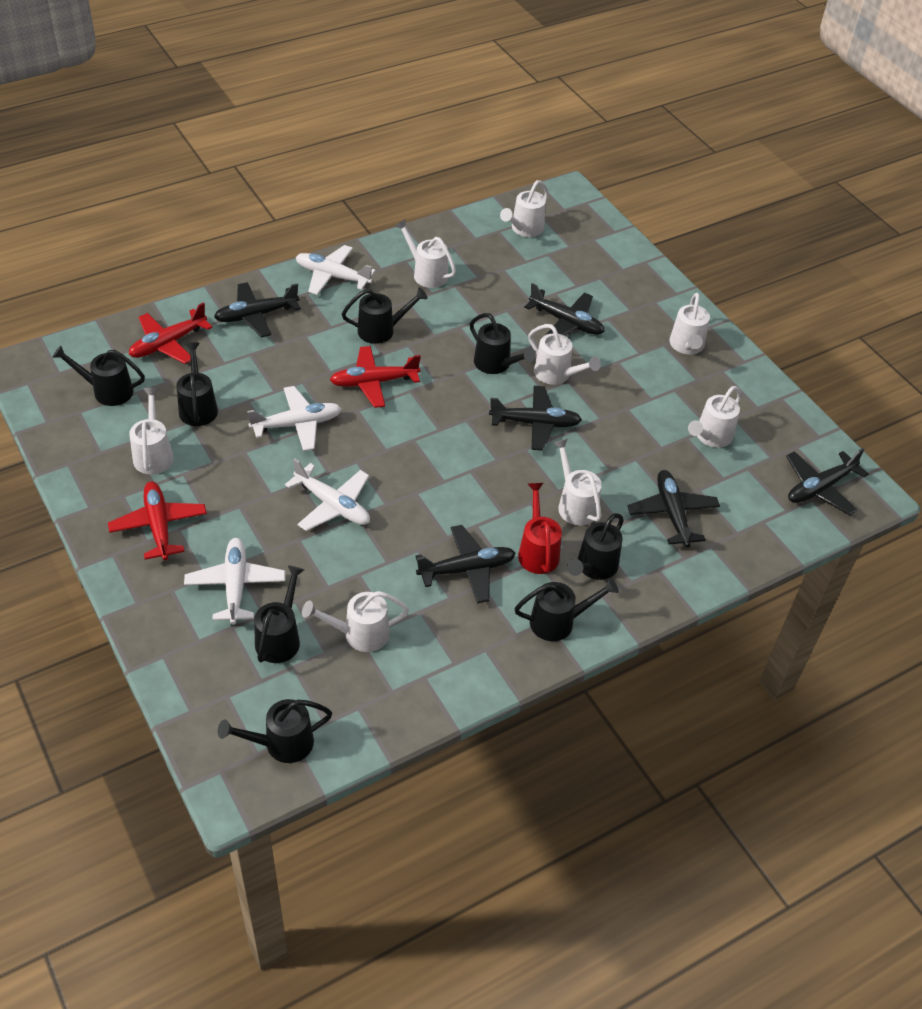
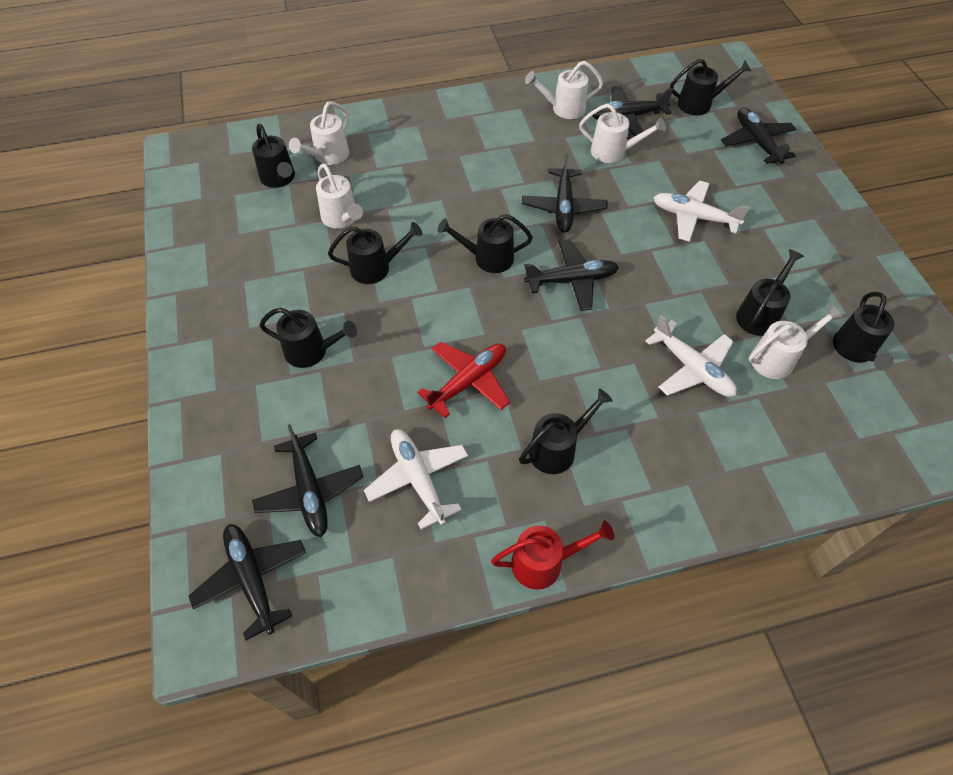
red plane: 3 -> 1
white plane: 4 -> 3
white watering can: 8 -> 5

